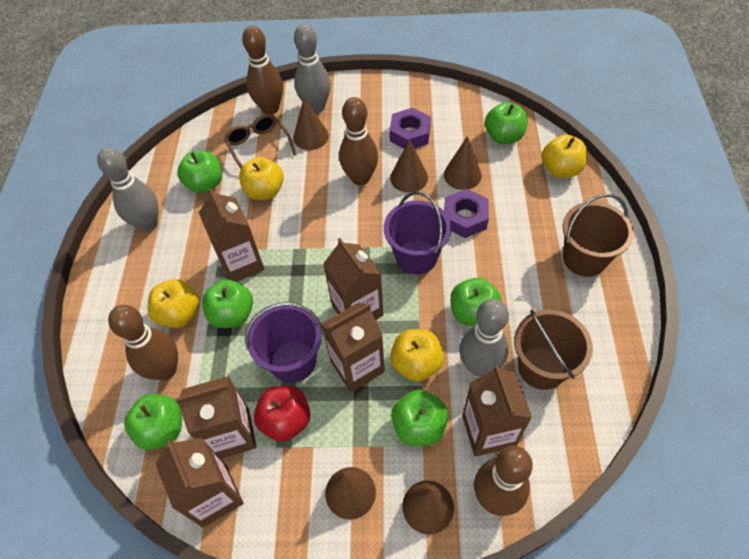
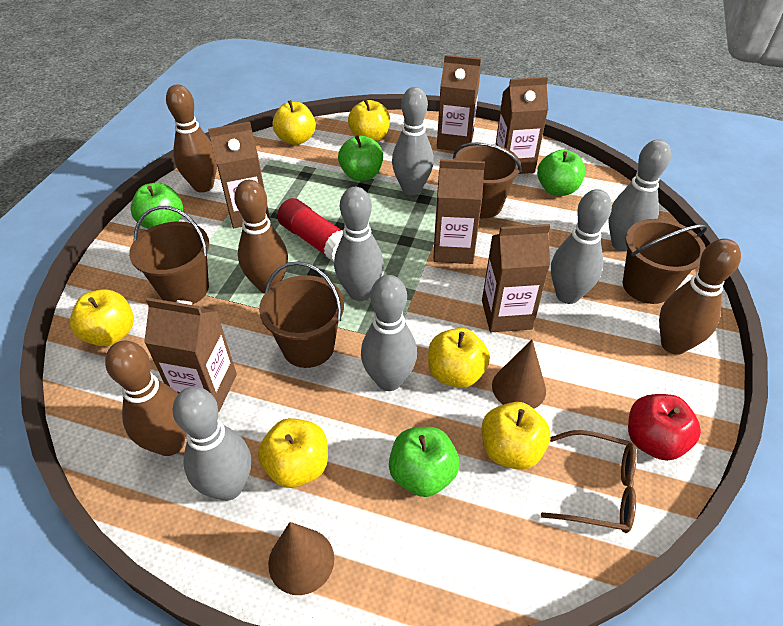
brown bucket: 2 -> 4
brown cone: 5 -> 2
green apple: 6 -> 4
grey bowling pin: 3 -> 6
purple bucket: 2 -> 0
purple nut: 2 -> 0
red glue stick: 0 -> 1
yellow apple: 4 -> 6

